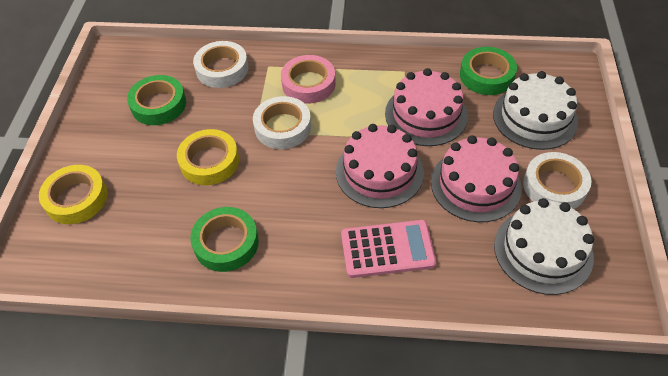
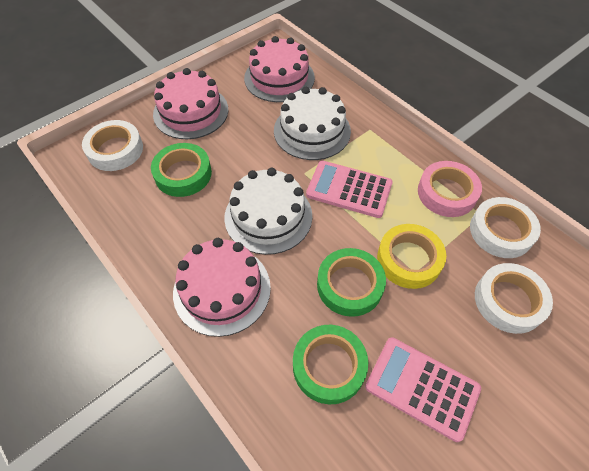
pink calculator: 1 -> 2
yellow tape: 2 -> 1

